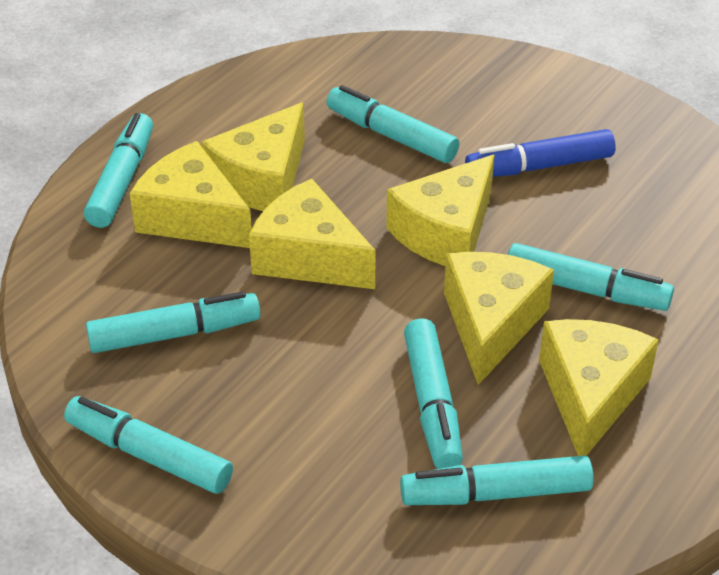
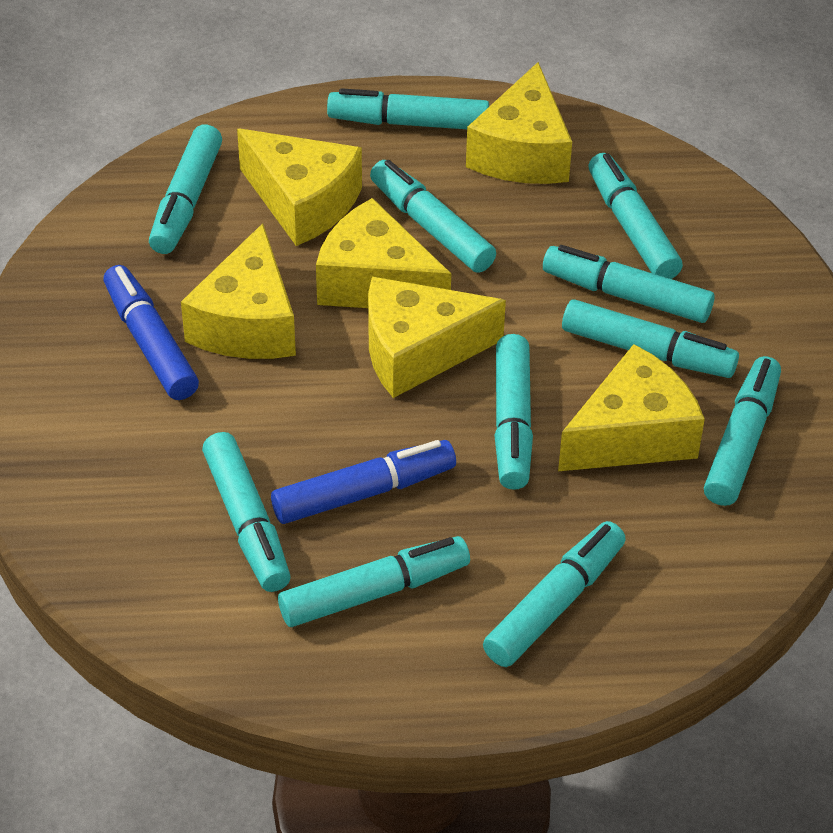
blue marker: 1 -> 2
turquoise marker: 7 -> 11

